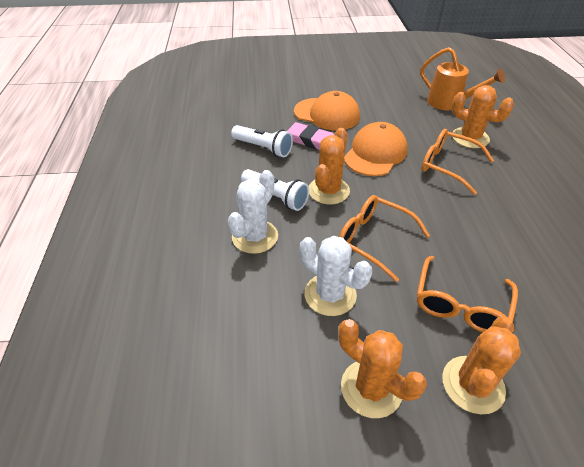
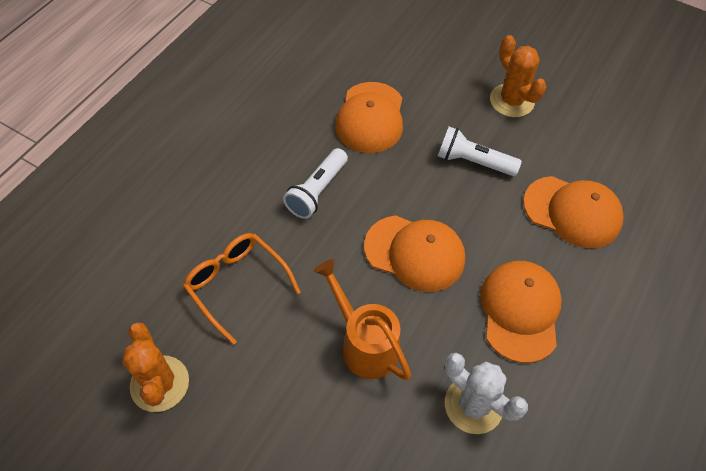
orange cactus: 4 -> 2
orange cap: 2 -> 4
orange glasses: 3 -> 1
pink eraser: 1 -> 0
white cactus: 2 -> 1

